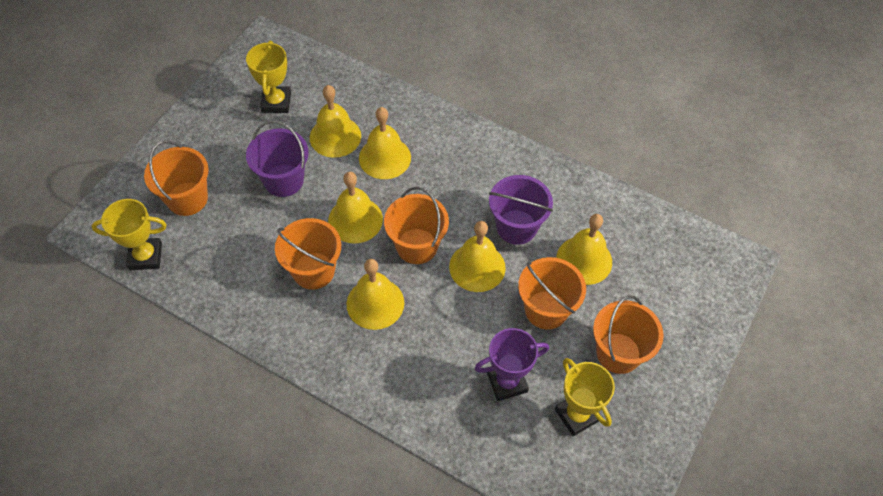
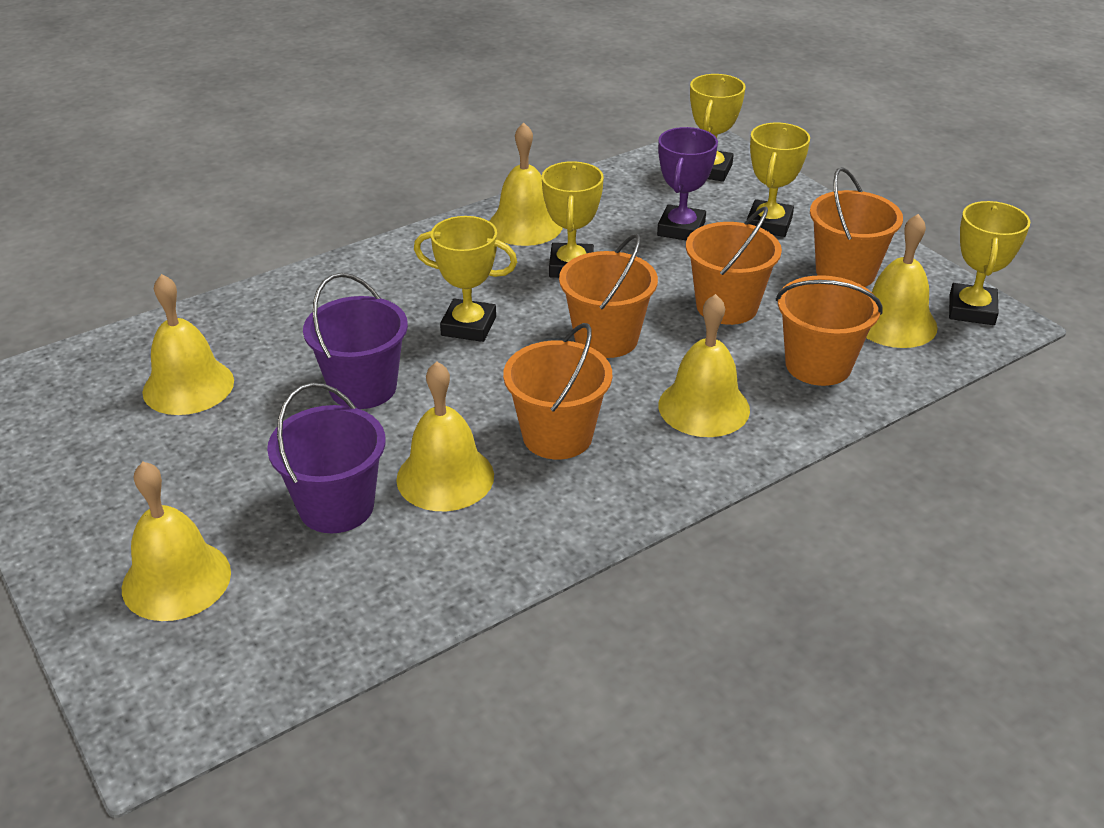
yellow trophy: 3 -> 5

